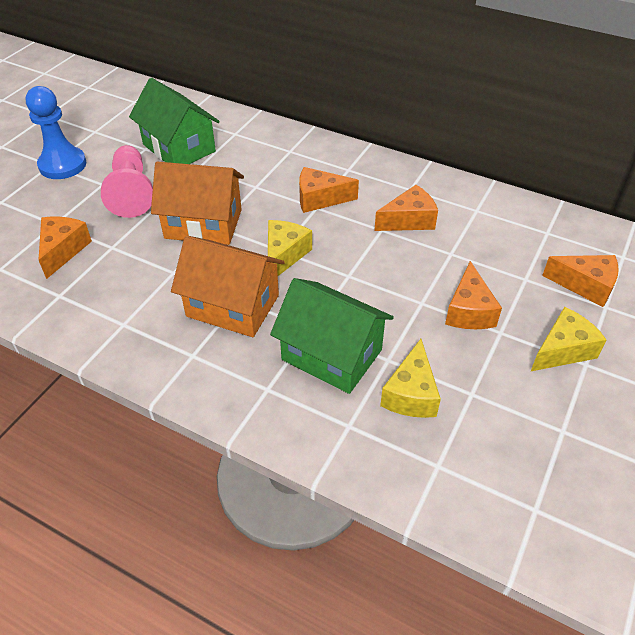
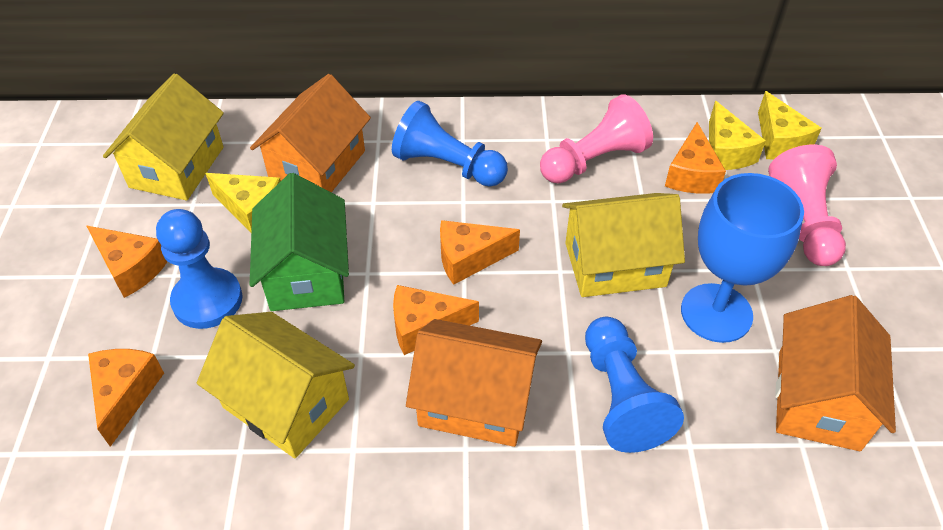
blue goblet: 0 -> 1
blue pawn: 1 -> 3
green house: 2 -> 1
orange house: 2 -> 3
pink pawn: 1 -> 2
yellow house: 0 -> 3

